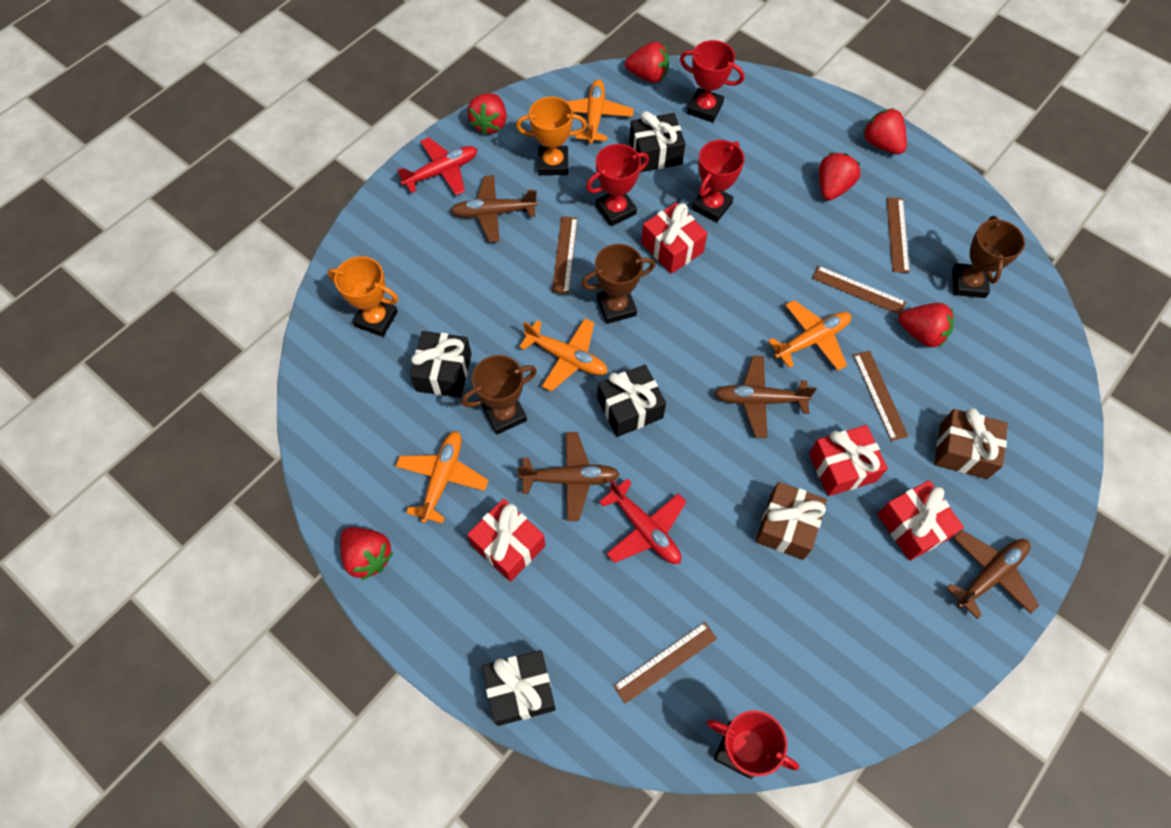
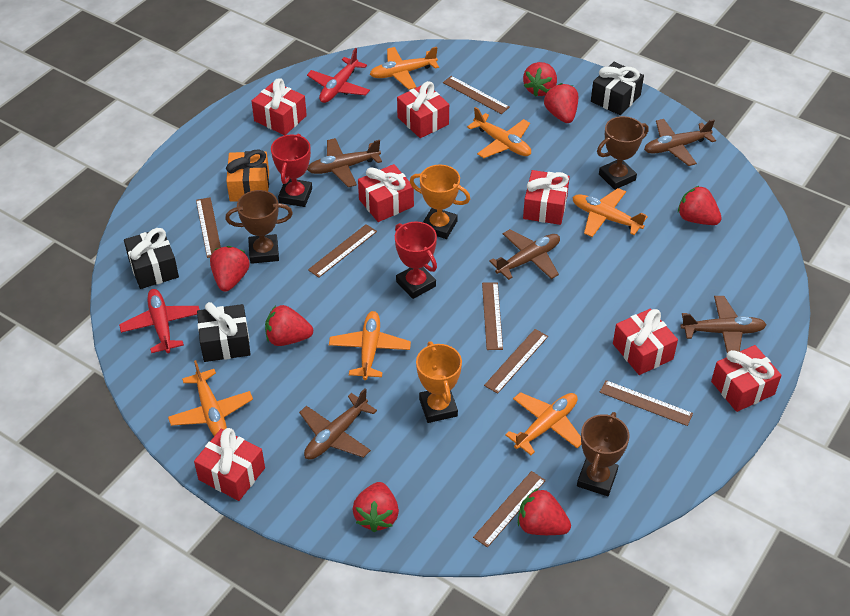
black gift: 4 -> 3
brown gift: 2 -> 0
brown plane: 4 -> 5
brown ruler: 5 -> 7
orange gift: 0 -> 1
orange plane: 4 -> 6
red gift: 4 -> 7
red strawberry: 6 -> 7
red trophy: 4 -> 2

